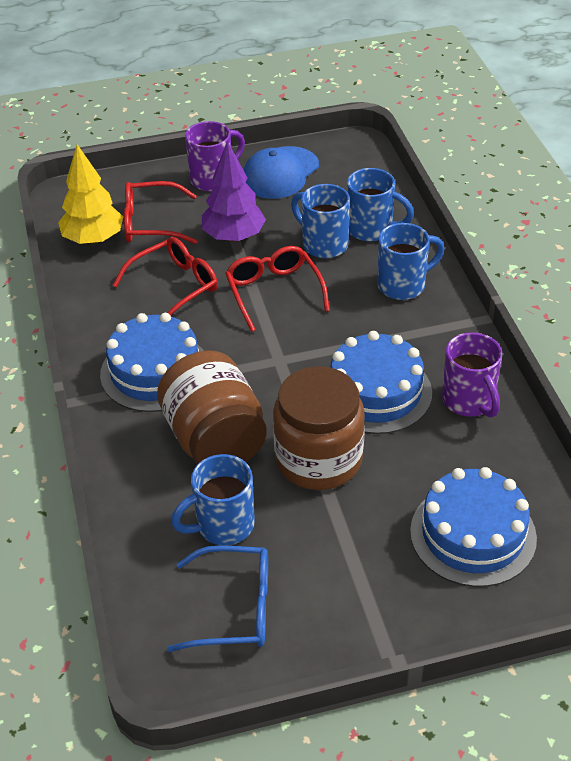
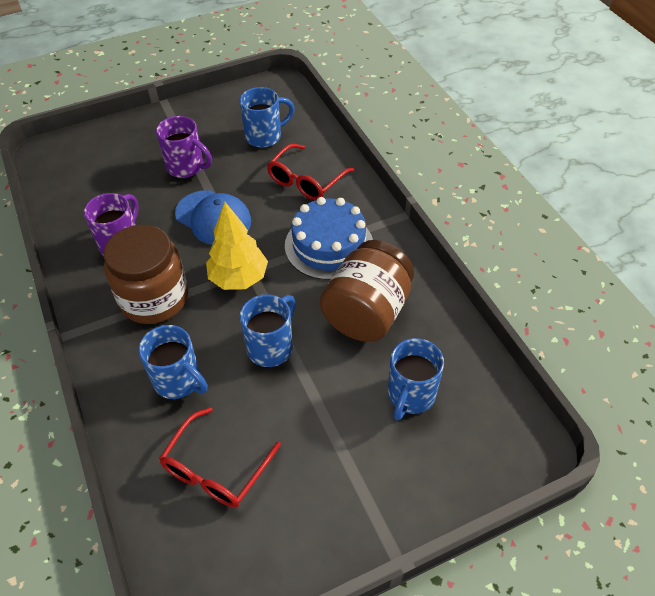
blue cake: 3 -> 1
blue glasses: 1 -> 0
purple tree: 1 -> 0
red glasses: 3 -> 2

